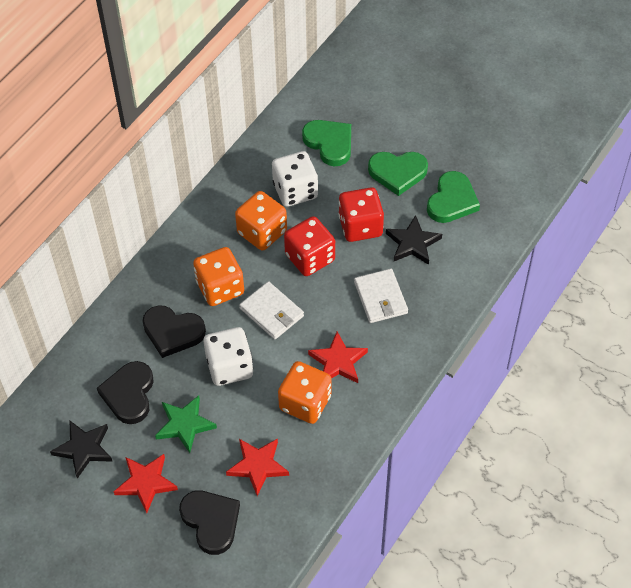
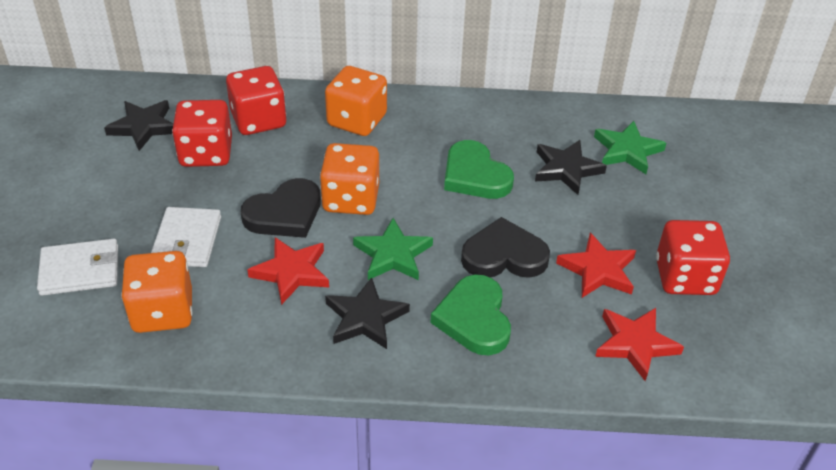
black heart: 3 -> 2
black star: 2 -> 3
green heart: 3 -> 2
green star: 1 -> 2
red dice: 2 -> 3
white dice: 2 -> 0

